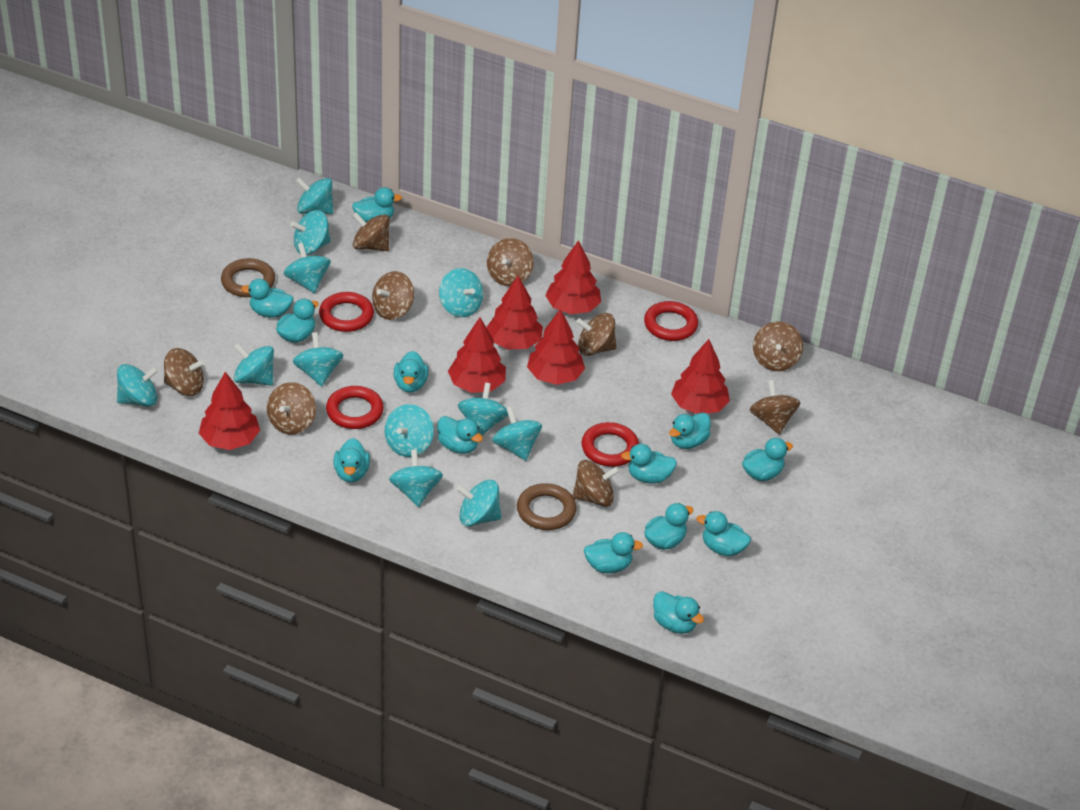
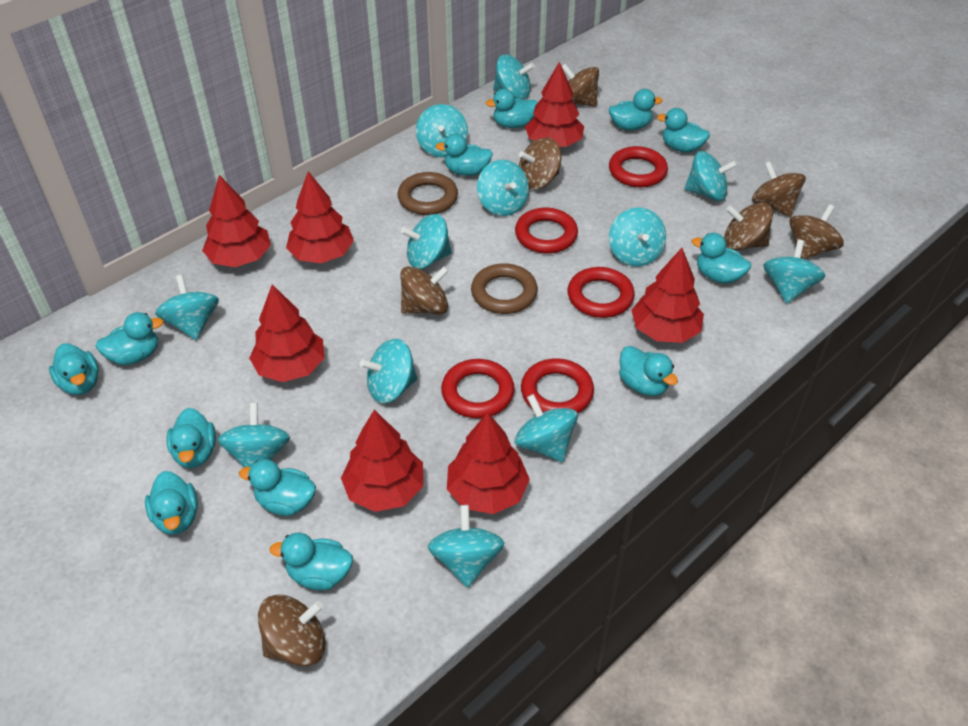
brown spinning top: 9 -> 7
red ring: 4 -> 5
red tree: 6 -> 7
turquoise duck: 13 -> 12

